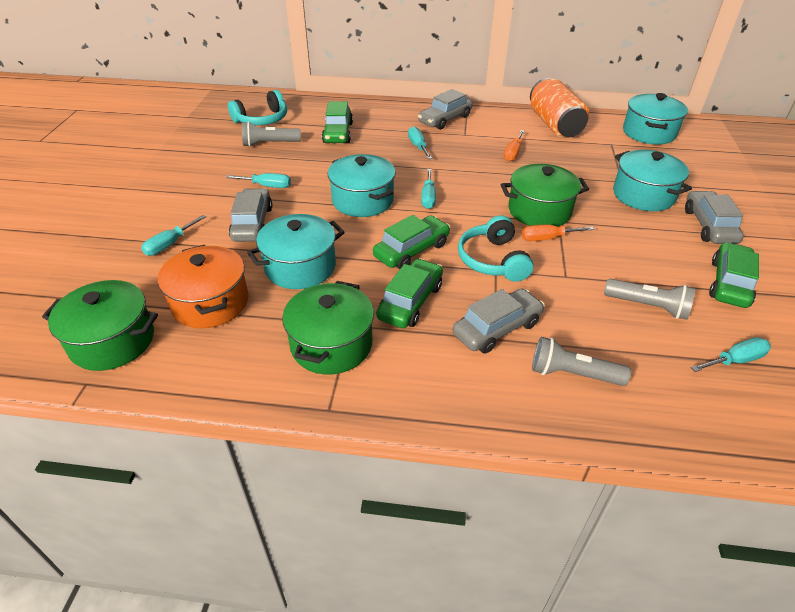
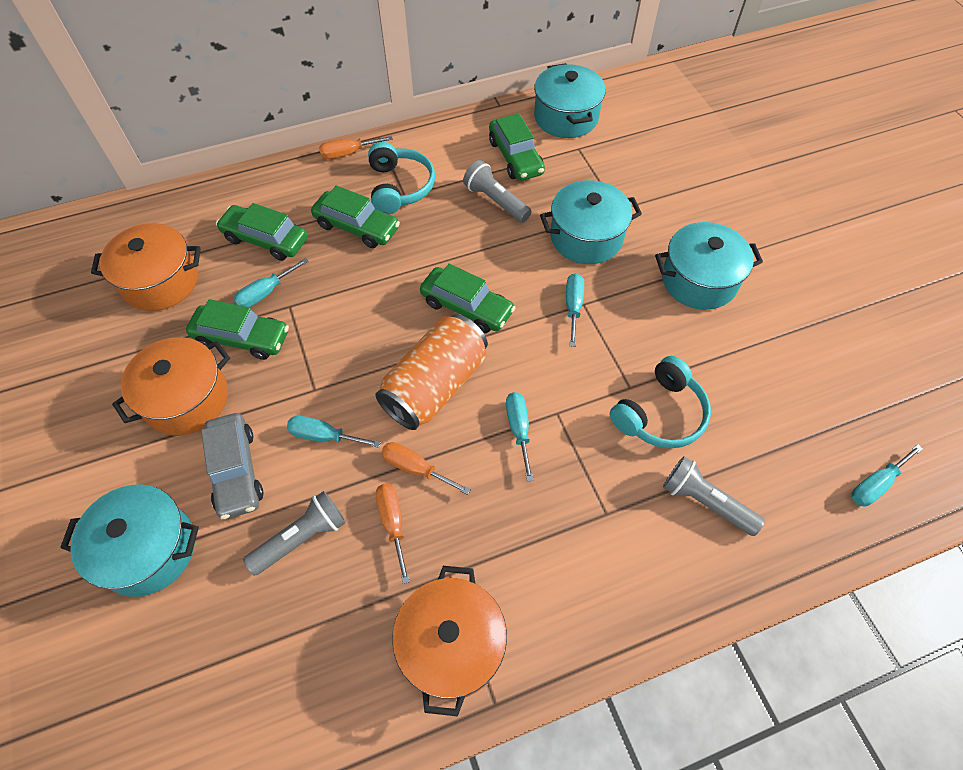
green car: 4 -> 5
green pot: 3 -> 0
grey car: 4 -> 1
orange pot: 1 -> 3
orange screwdriver: 2 -> 3

